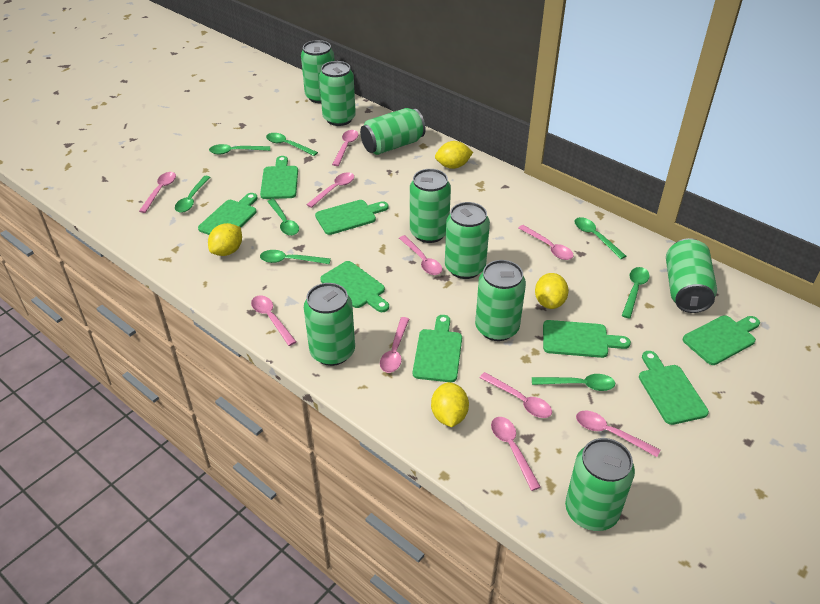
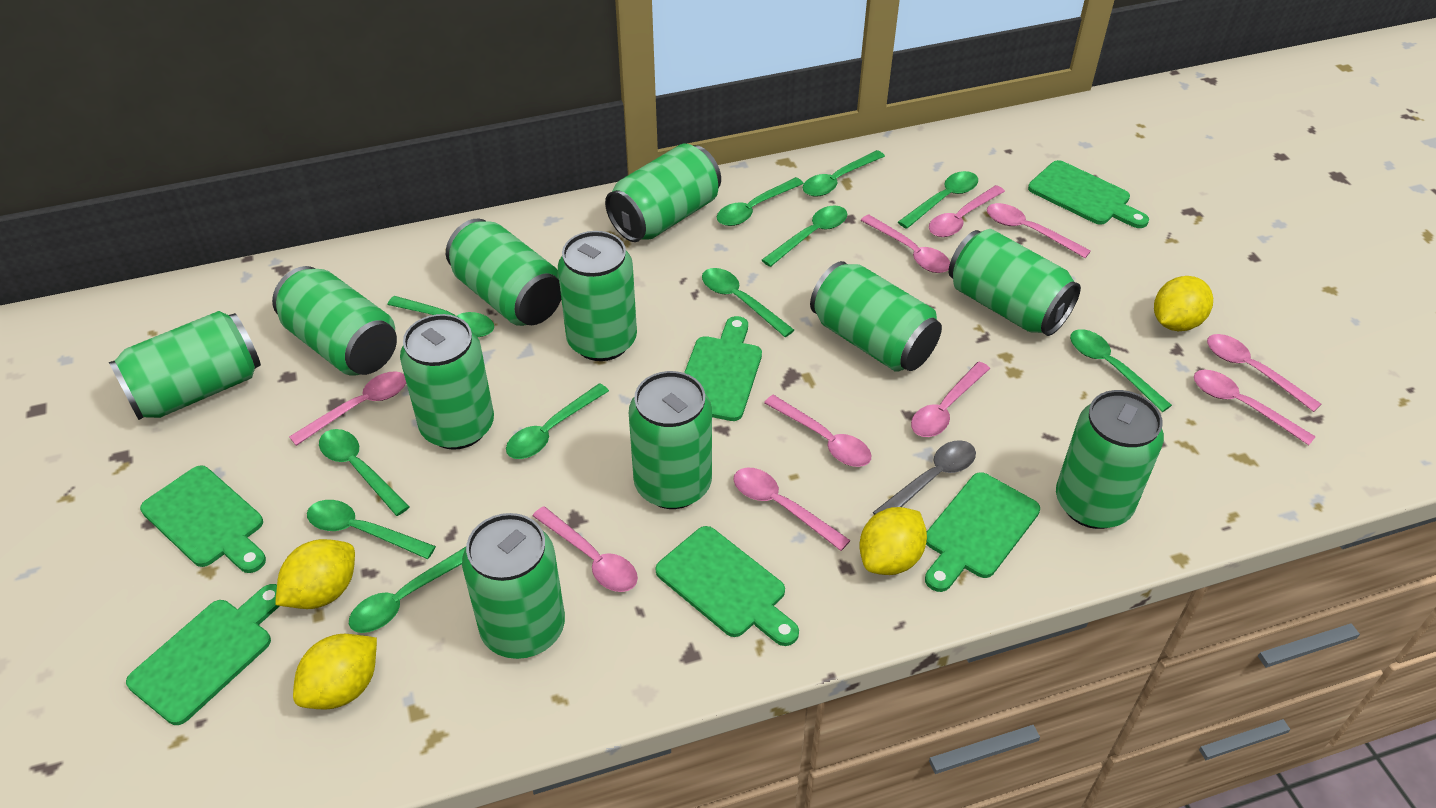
green can: 9 -> 11
green cutting board: 8 -> 6
green spoon: 8 -> 11
grey spoon: 0 -> 1

